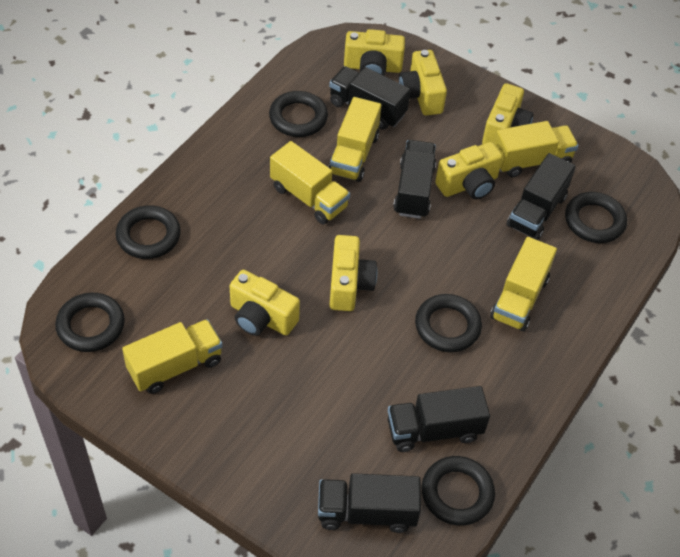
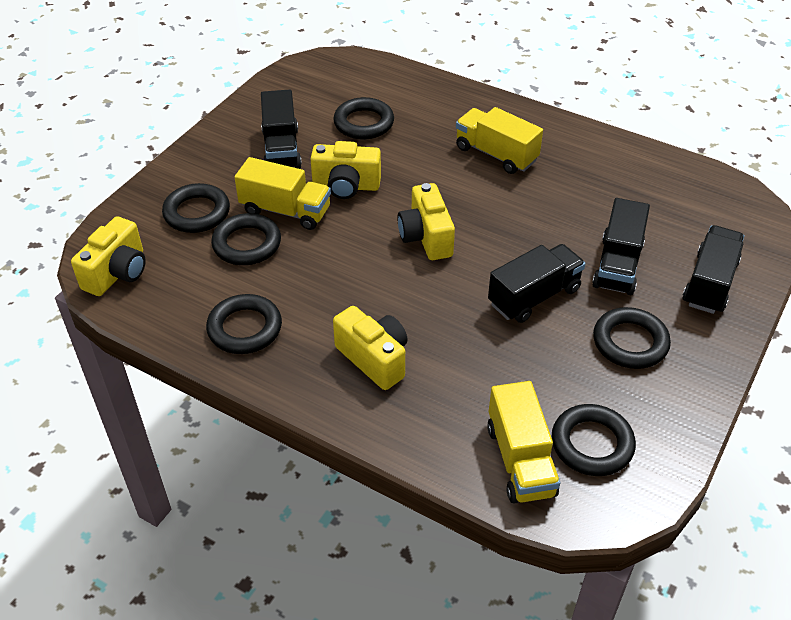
black truck: 5 -> 4
yellow camera: 6 -> 4
yellow truck: 5 -> 3

